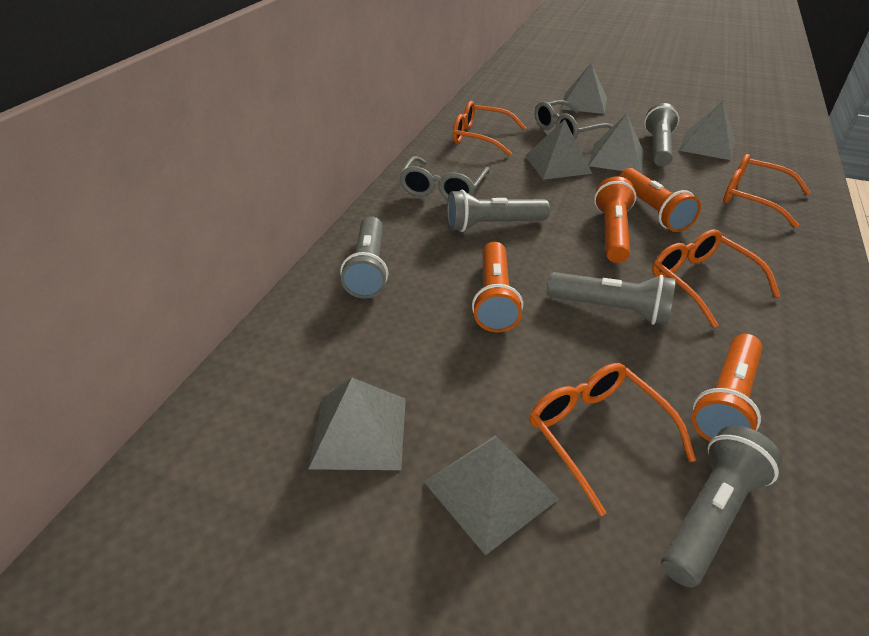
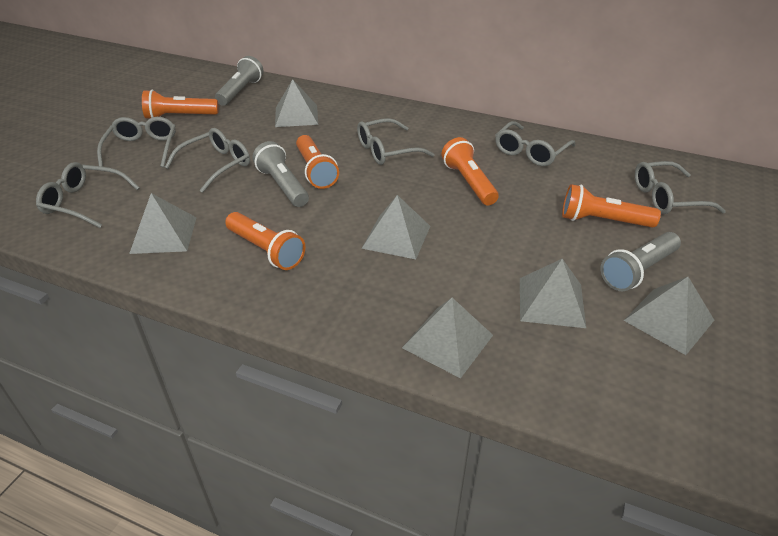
grey flashlight: 5 -> 3
grey glasses: 2 -> 6
orange flashlight: 4 -> 5
orange glasses: 4 -> 0

